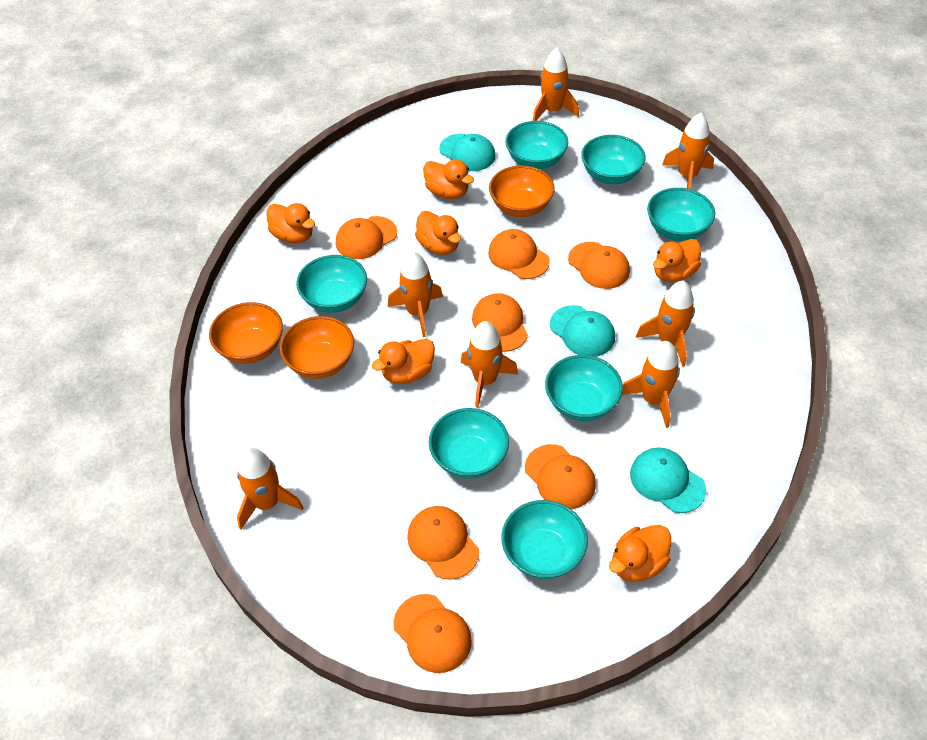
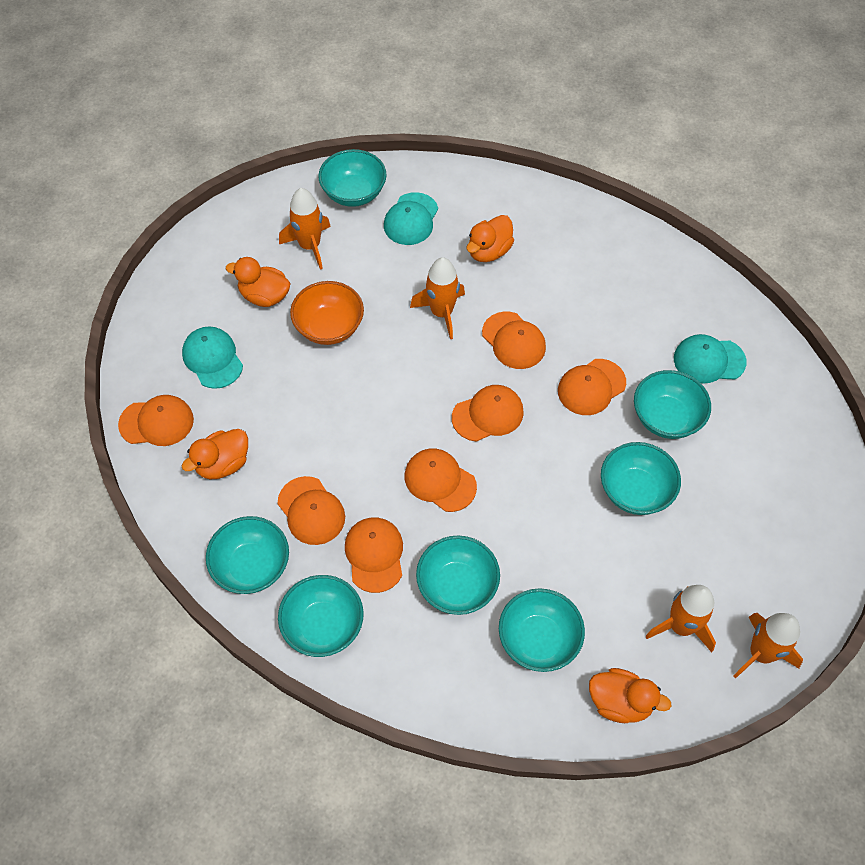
orange bowl: 3 -> 1
orange duck: 6 -> 4
orange rocket: 7 -> 4

